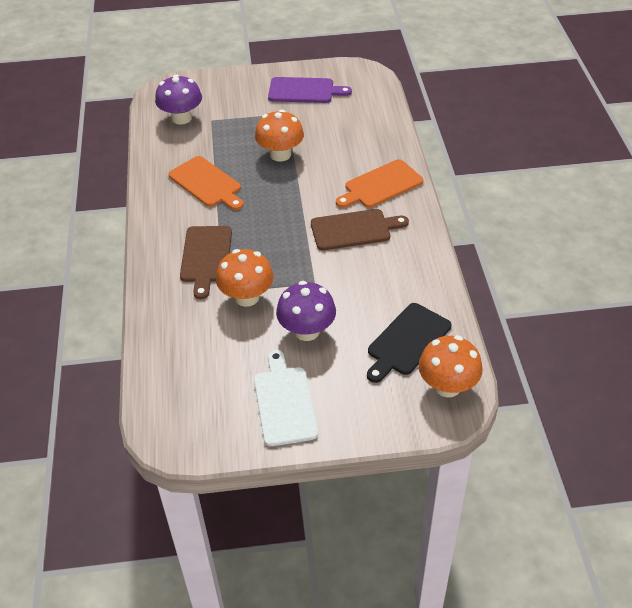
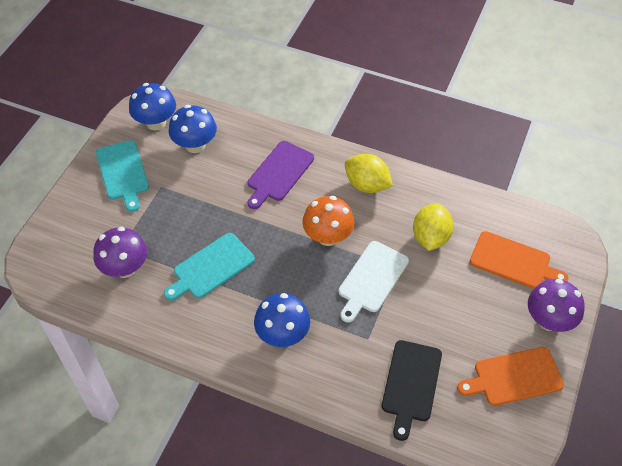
blue mushroom: 0 -> 3
brown cutting board: 2 -> 0
orange mushroom: 3 -> 1
turquoise cutting board: 0 -> 2
yellow lemon: 0 -> 2

